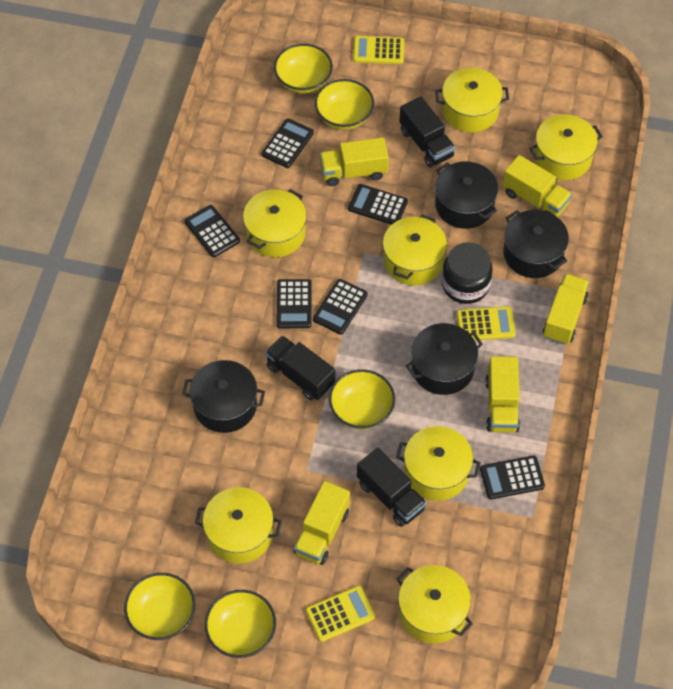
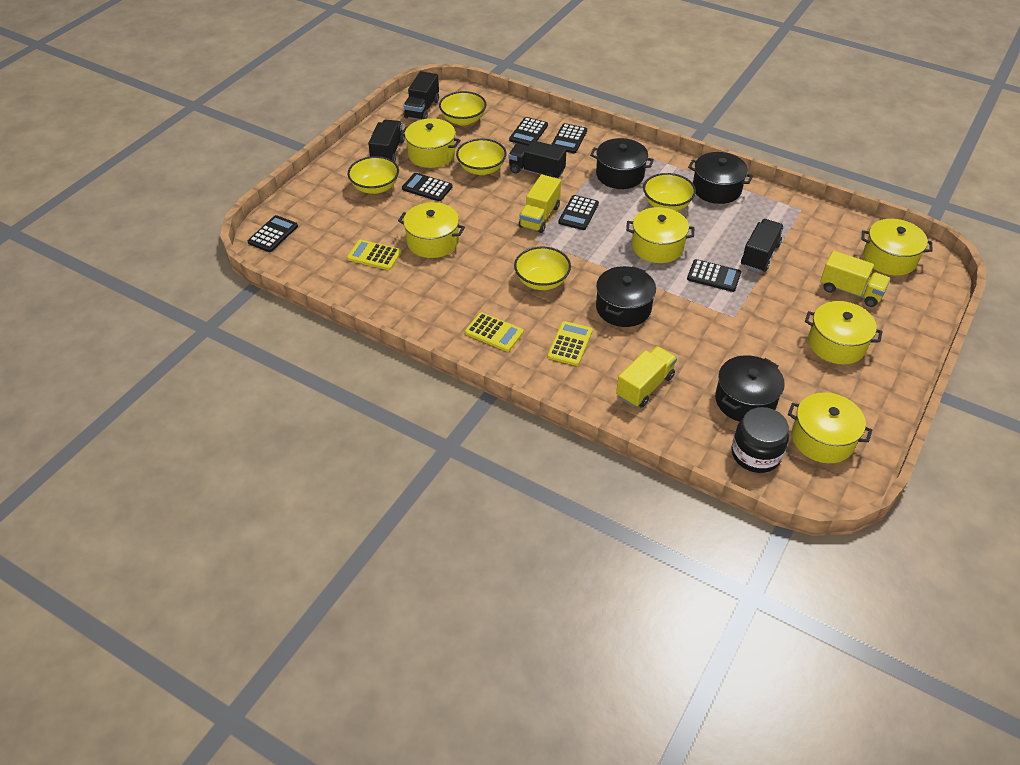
black truck: 3 -> 4
yellow pot: 7 -> 6
yellow truck: 5 -> 3

